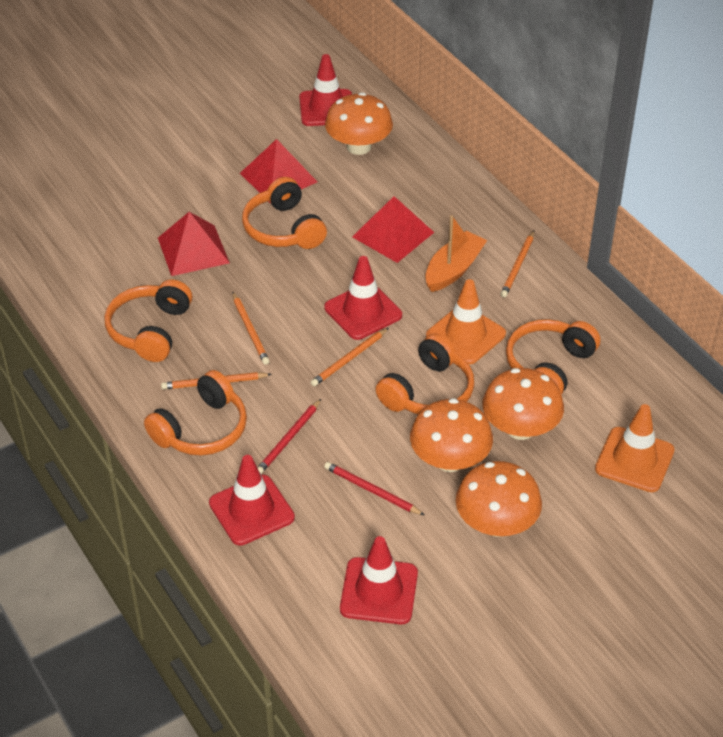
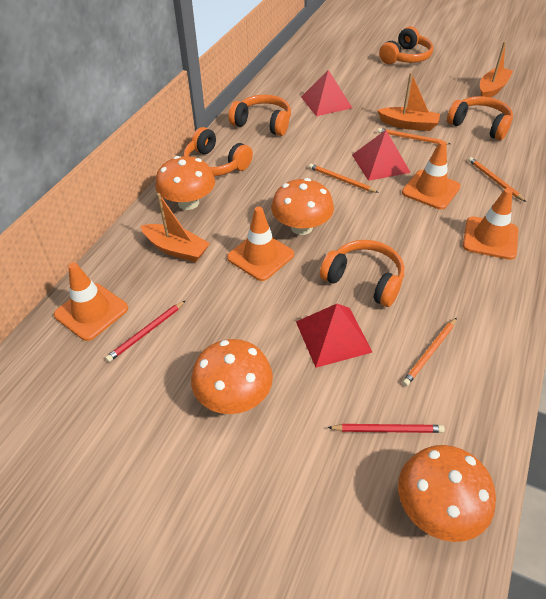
orange boat: 1 -> 3
orange traffic cone: 2 -> 4
red traffic cone: 4 -> 0

